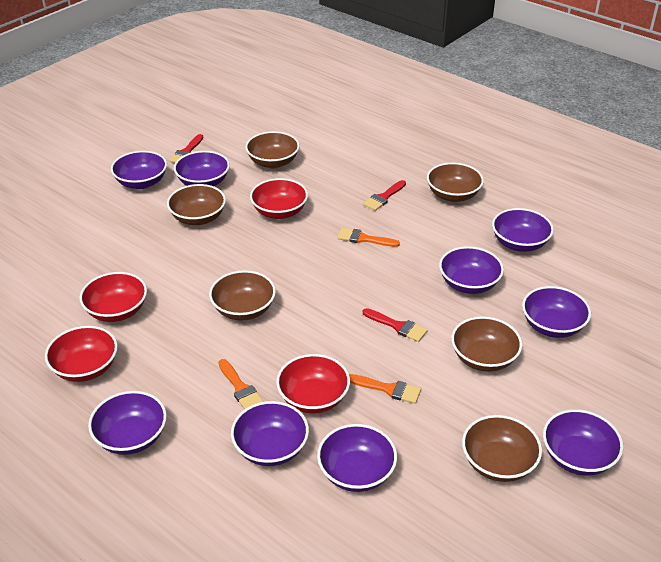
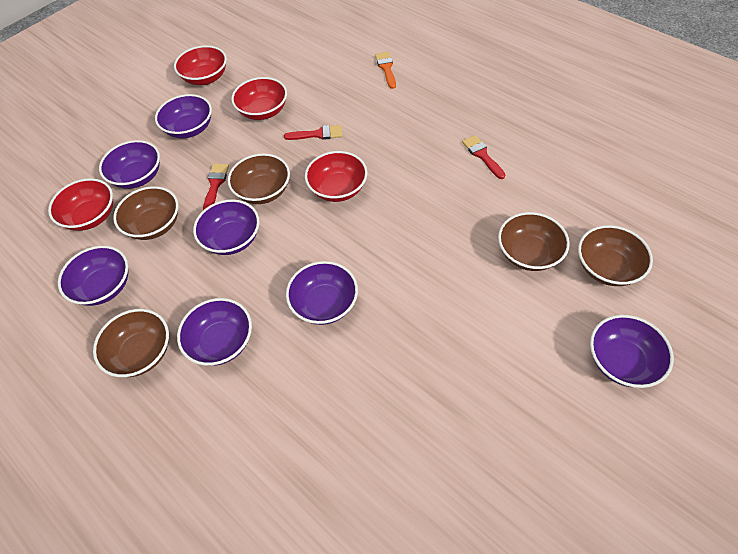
brown bowl: 6 -> 5
orange brush: 3 -> 1
purple bowl: 9 -> 7

